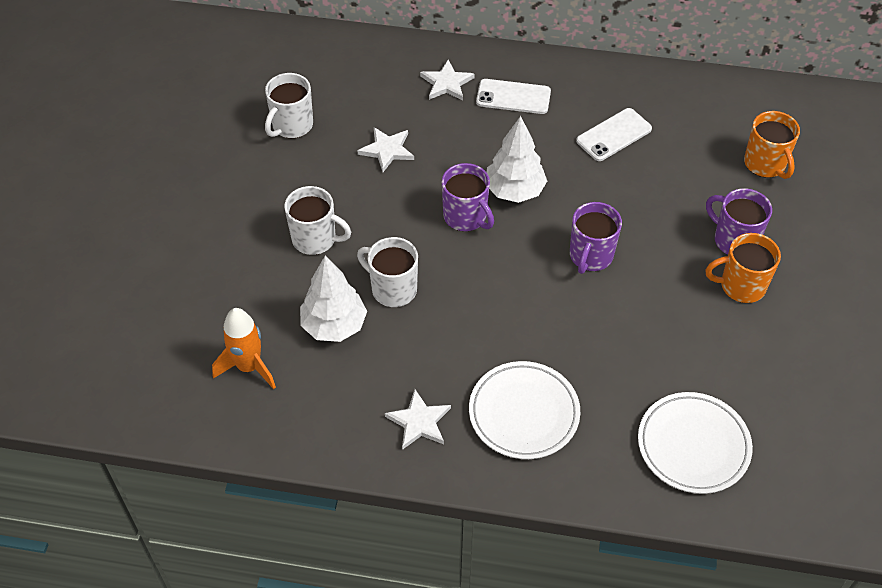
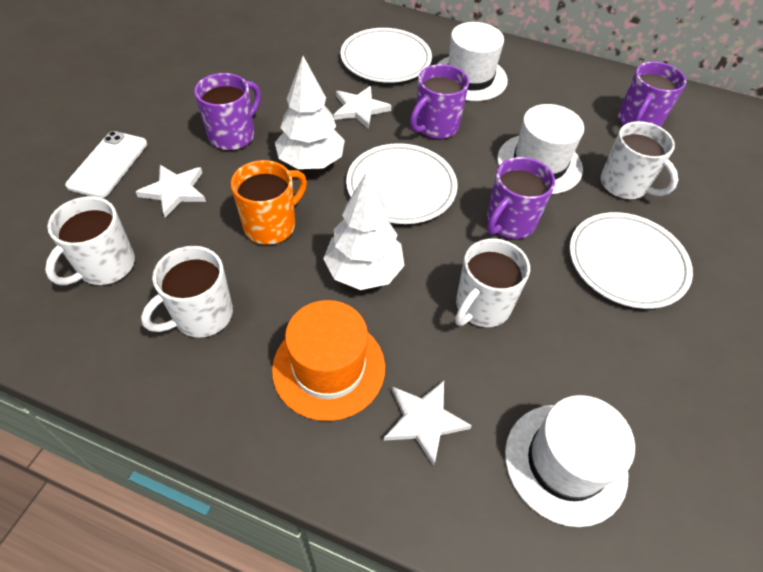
orange hat: 0 -> 1
orange mug: 2 -> 1
orange rocket: 1 -> 0
purple mug: 3 -> 4
white hat: 0 -> 3
white mug: 3 -> 4
white phone: 2 -> 1
white plate: 2 -> 3

